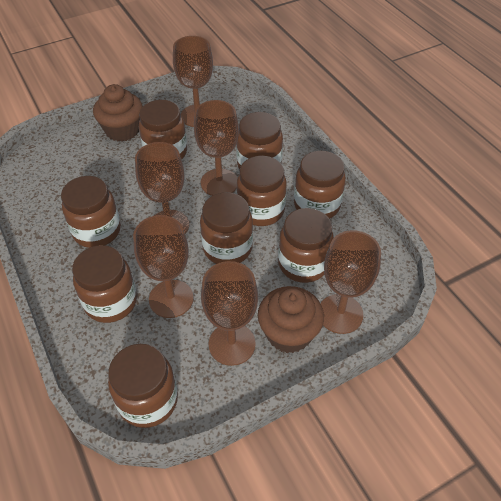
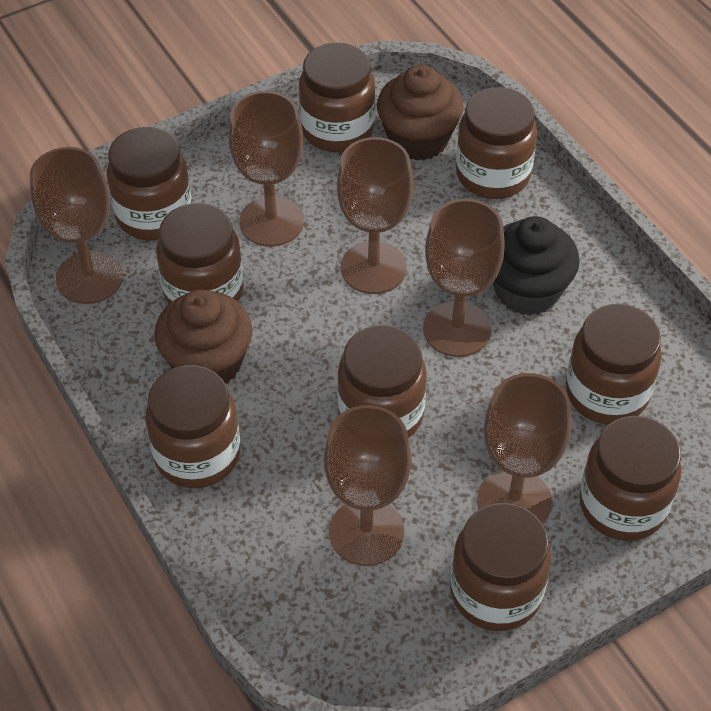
black cupcake: 0 -> 1

